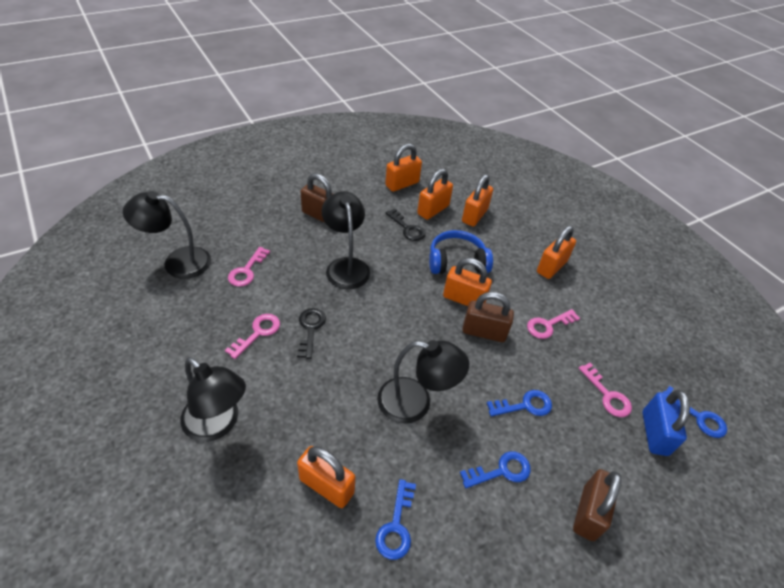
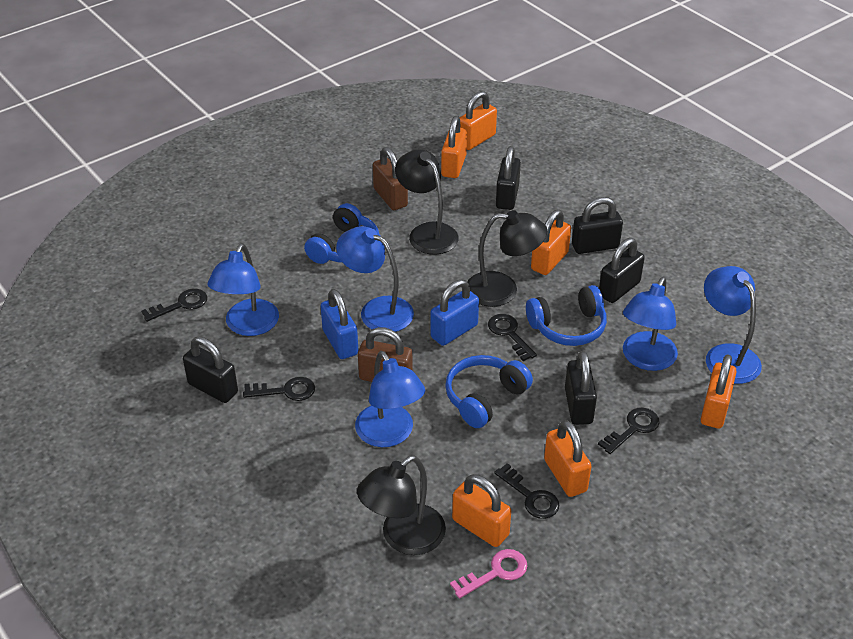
black key: 2 -> 5
black lamp: 4 -> 3
black padlock: 0 -> 5
blue headphones: 1 -> 3
blue key: 4 -> 0
blue lamp: 0 -> 5
blue padlock: 1 -> 2
brown padlock: 3 -> 2
pink key: 4 -> 1

